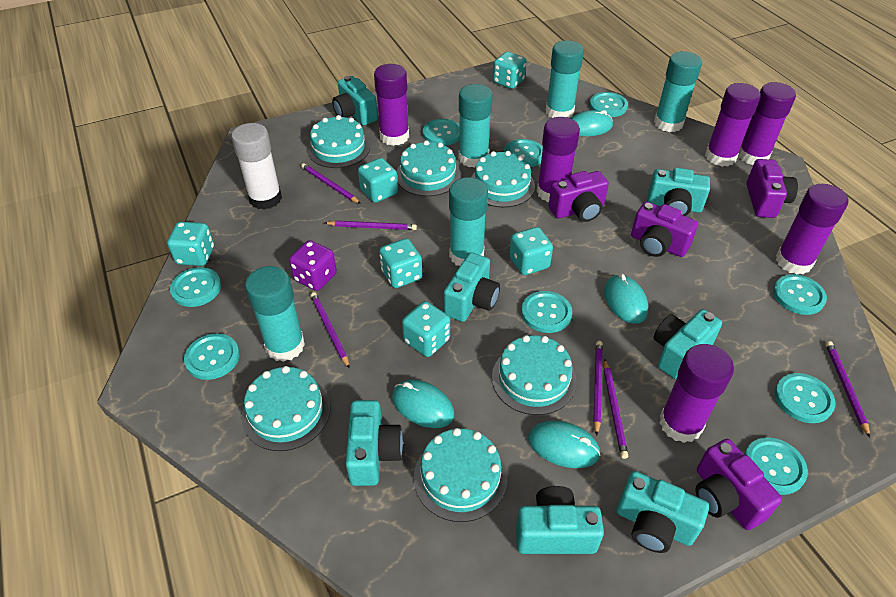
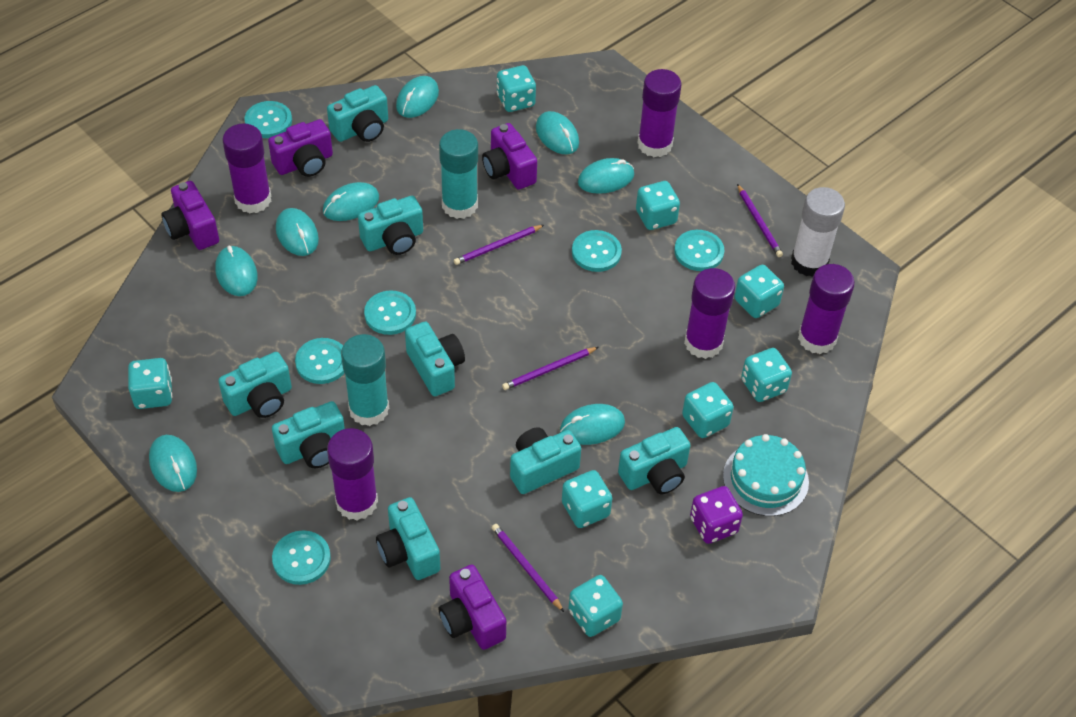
purple glue stick: 6 -> 5
purple pencil: 6 -> 4
turquoise button: 9 -> 6
turquoise cake: 6 -> 1
turquoise camera: 7 -> 8
turquoise dice: 6 -> 8
turquoise glue stick: 5 -> 2
turquoise mouse: 4 -> 8

